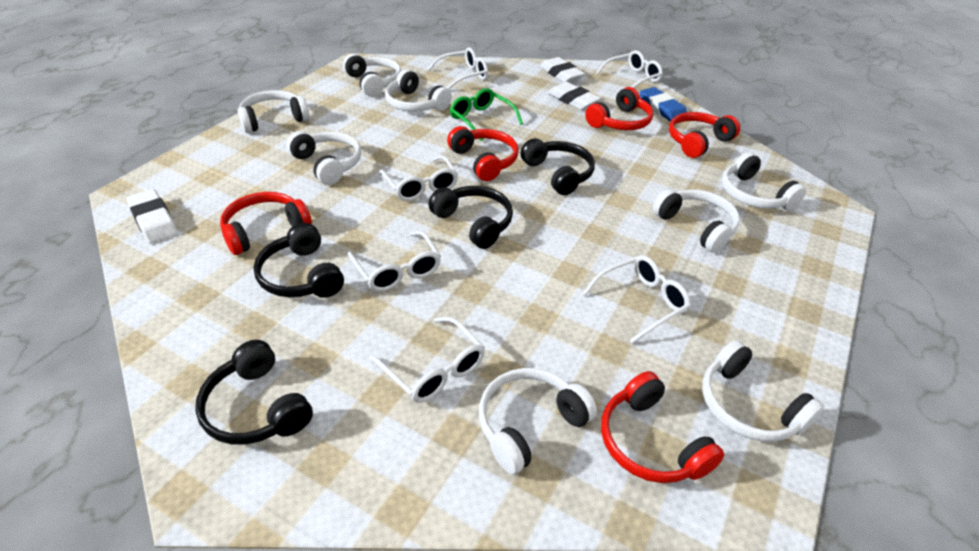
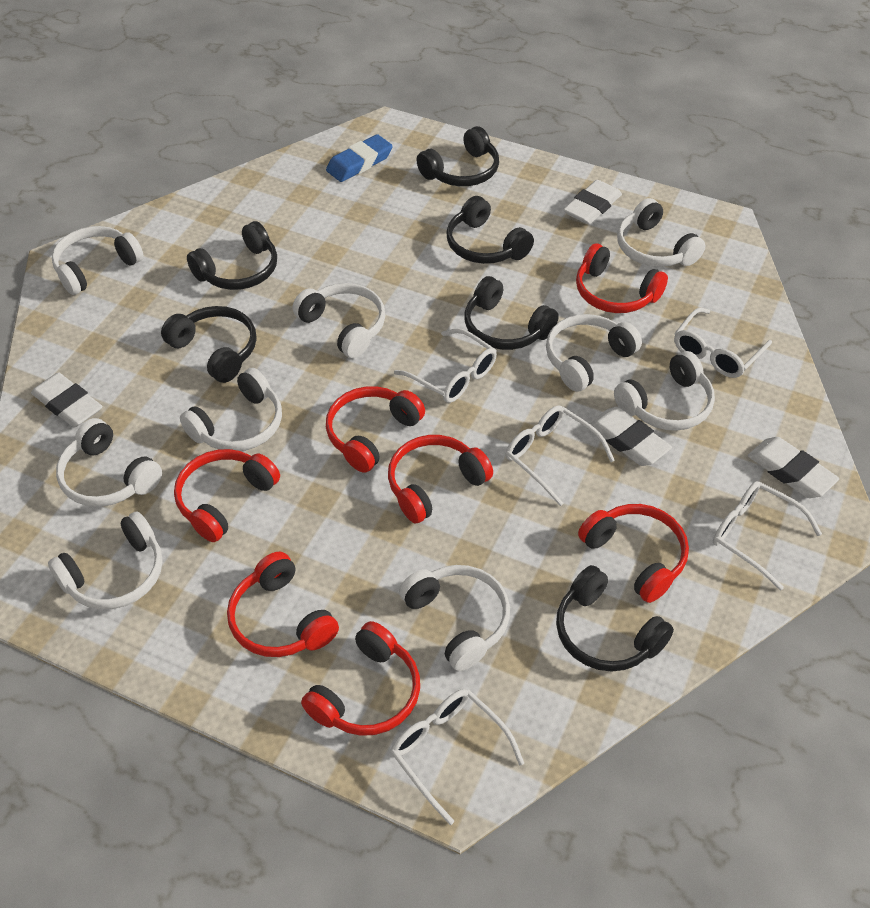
black headphones: 4 -> 6
green glasses: 1 -> 0
red headphones: 5 -> 7
white eraser: 3 -> 4
white glasses: 6 -> 5
white headphones: 8 -> 9

